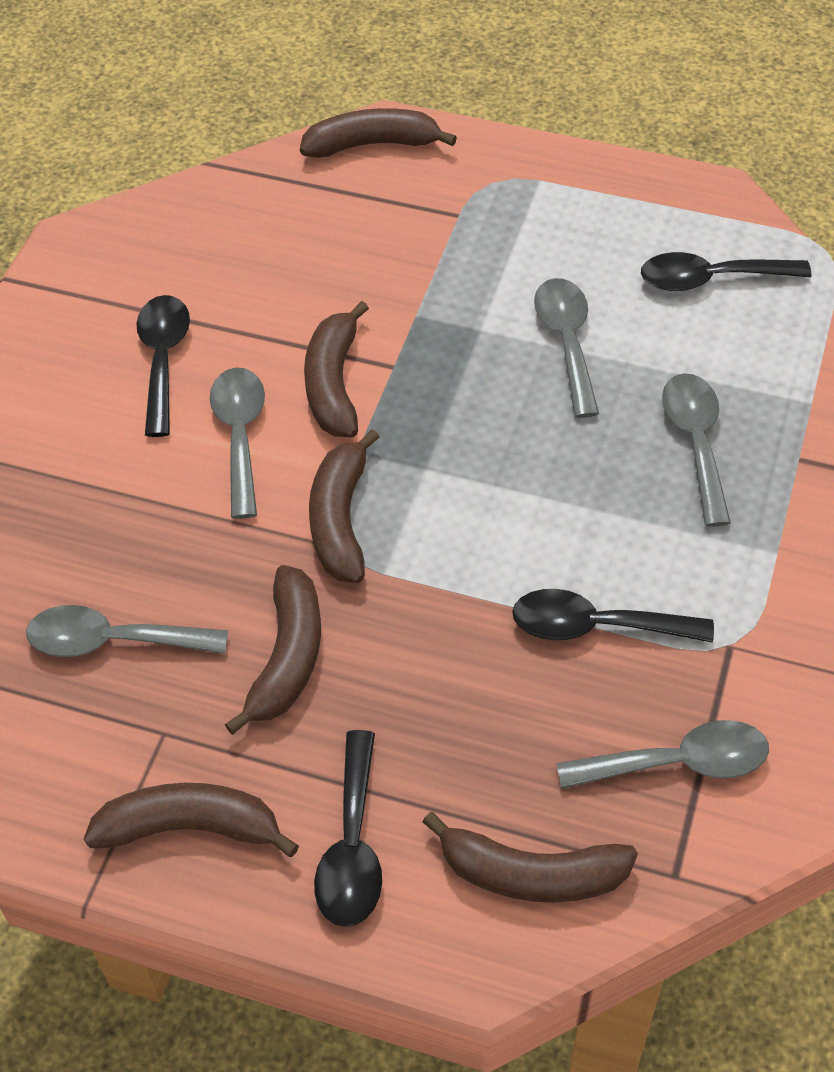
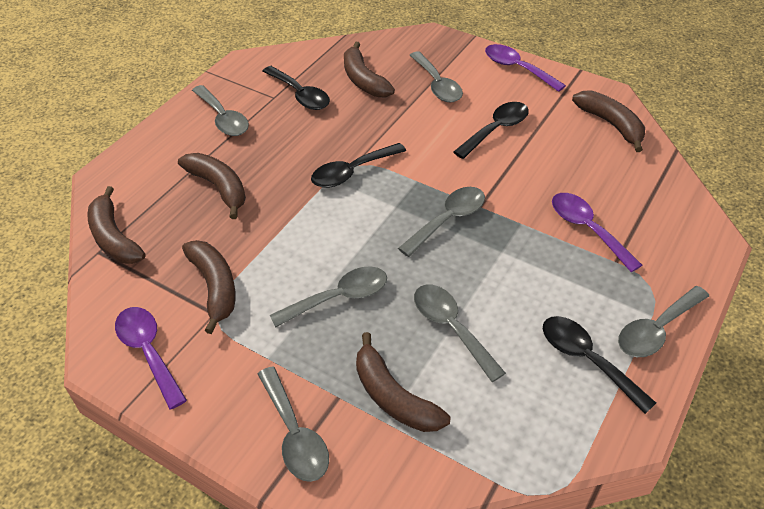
grey spoon: 5 -> 7
purple spoon: 0 -> 3

